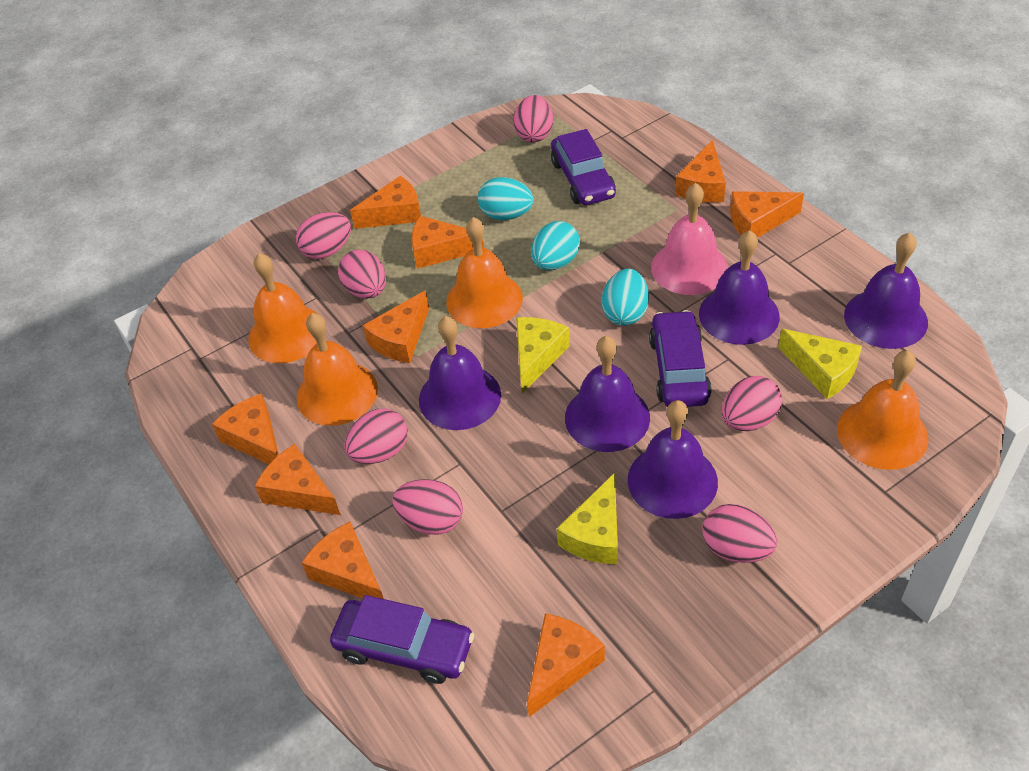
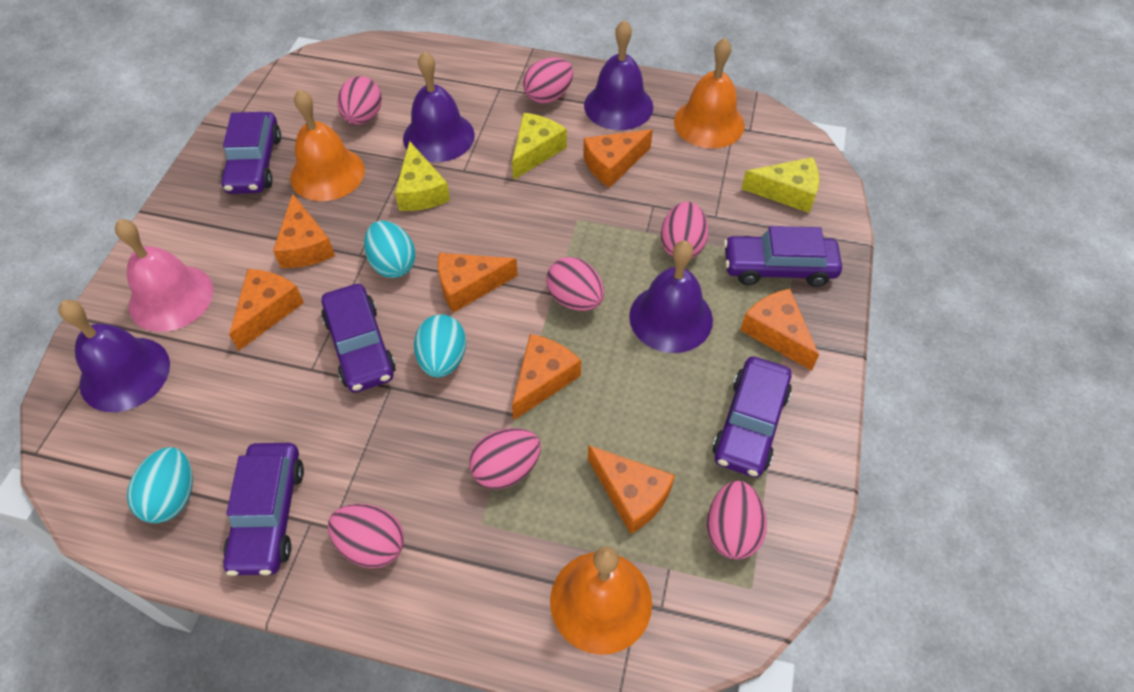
orange bell: 4 -> 3
orange cheese: 9 -> 7
purple bell: 5 -> 4
purple car: 3 -> 5

